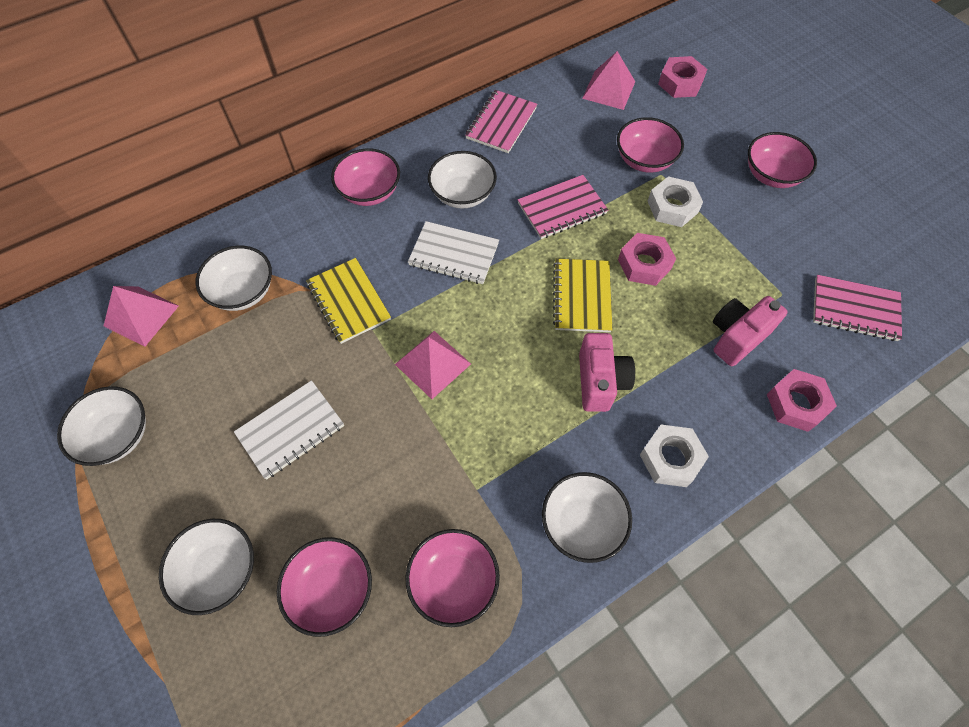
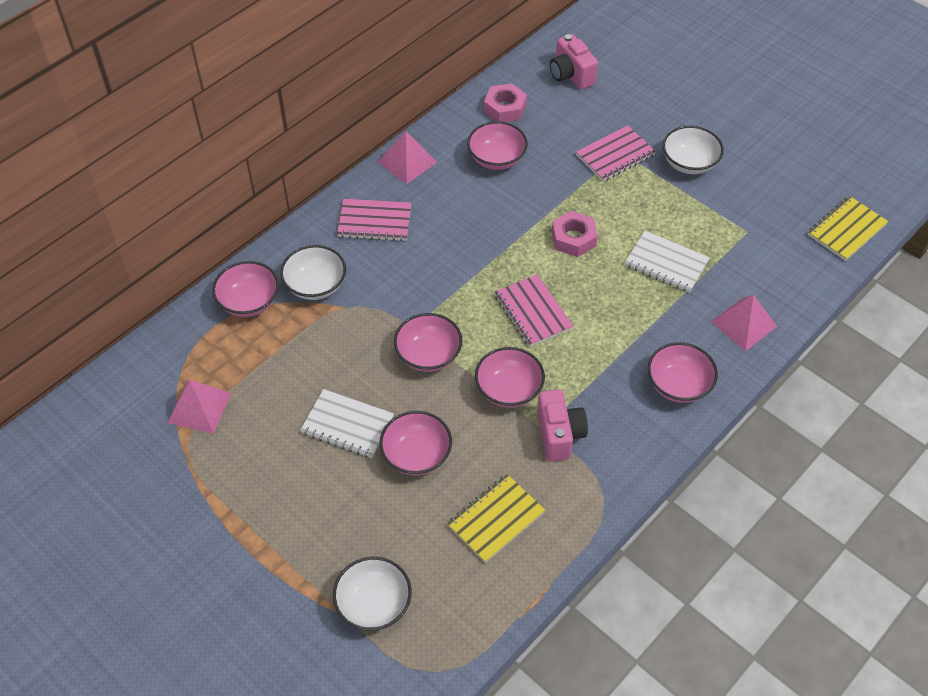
pink bowl: 5 -> 6
pink nut: 3 -> 2
white bowl: 5 -> 3
white nut: 2 -> 0

